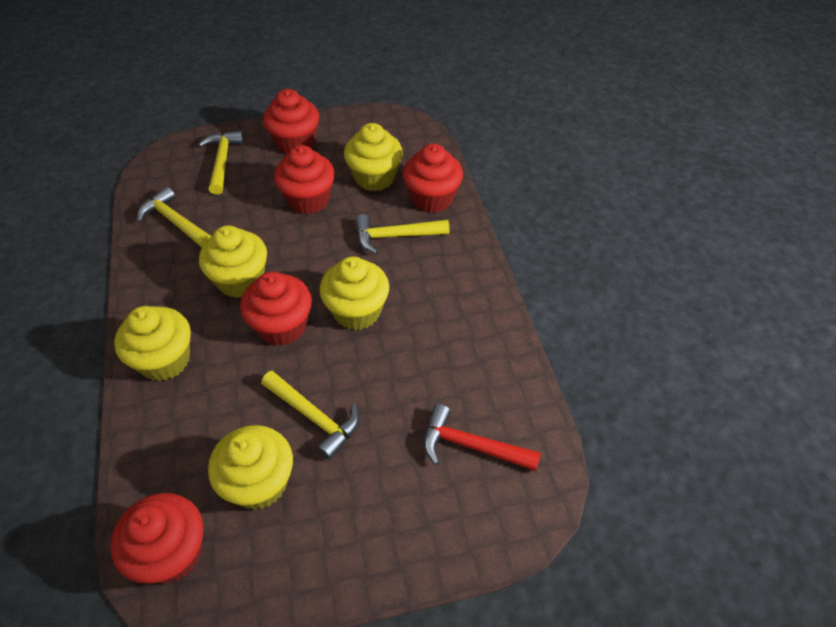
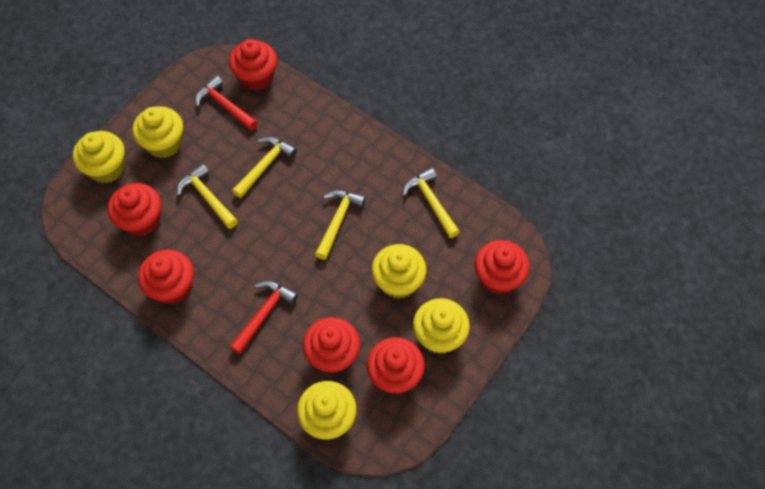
red cupcake: 5 -> 6
red hammer: 1 -> 2

